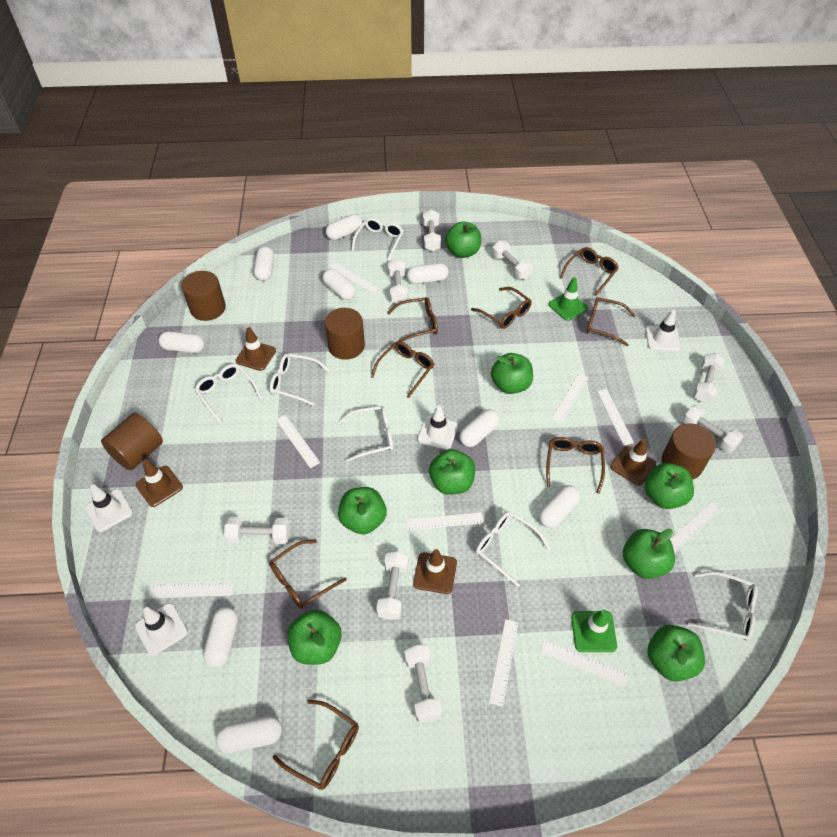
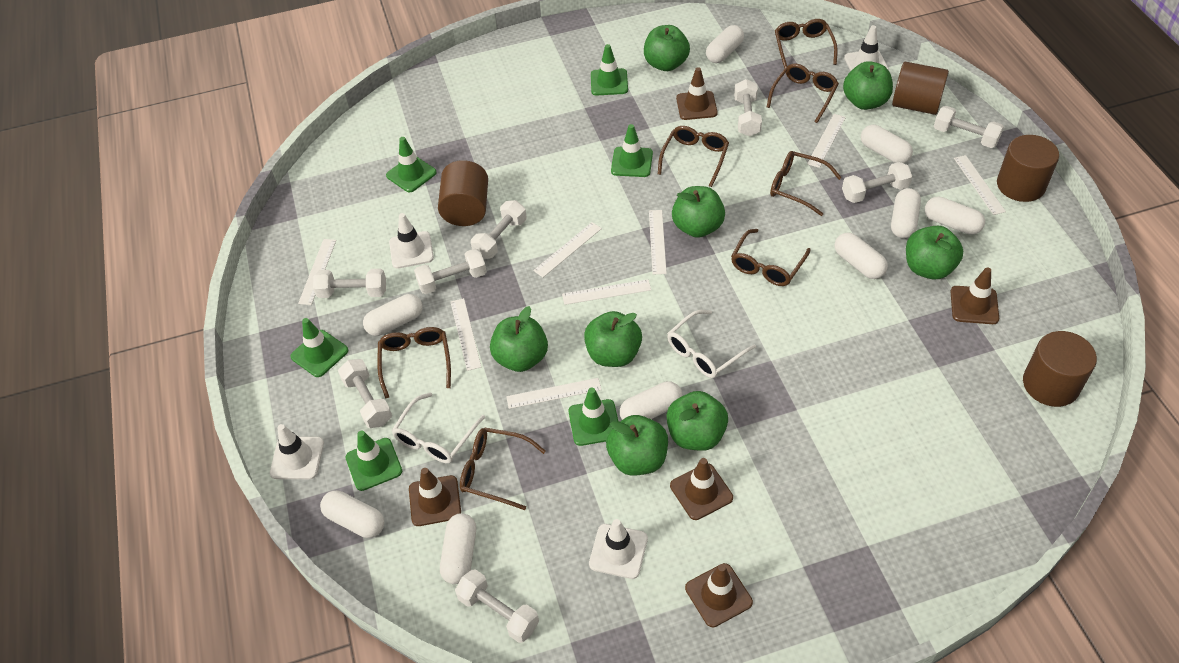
brown glasses: 8 -> 7
brown traffic cone: 4 -> 5
green traffic cone: 2 -> 6
white glasses: 6 -> 2
white ruler: 9 -> 8

